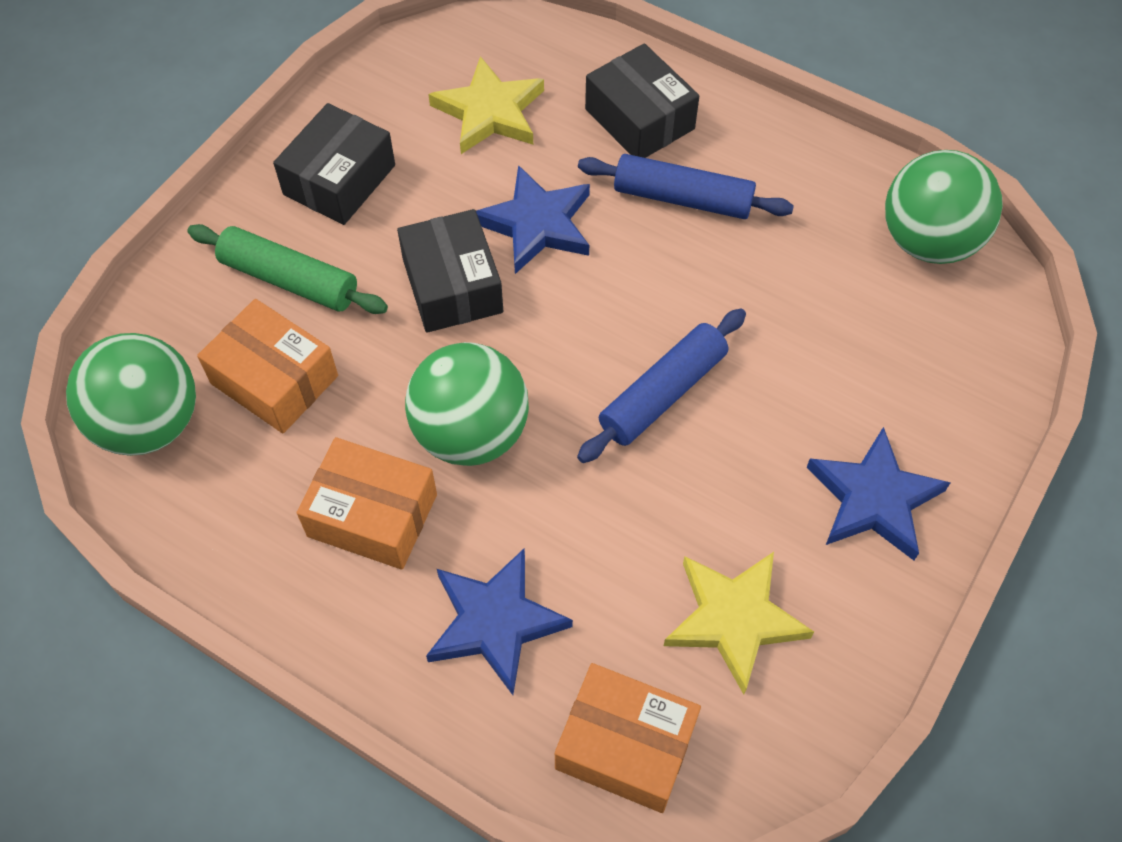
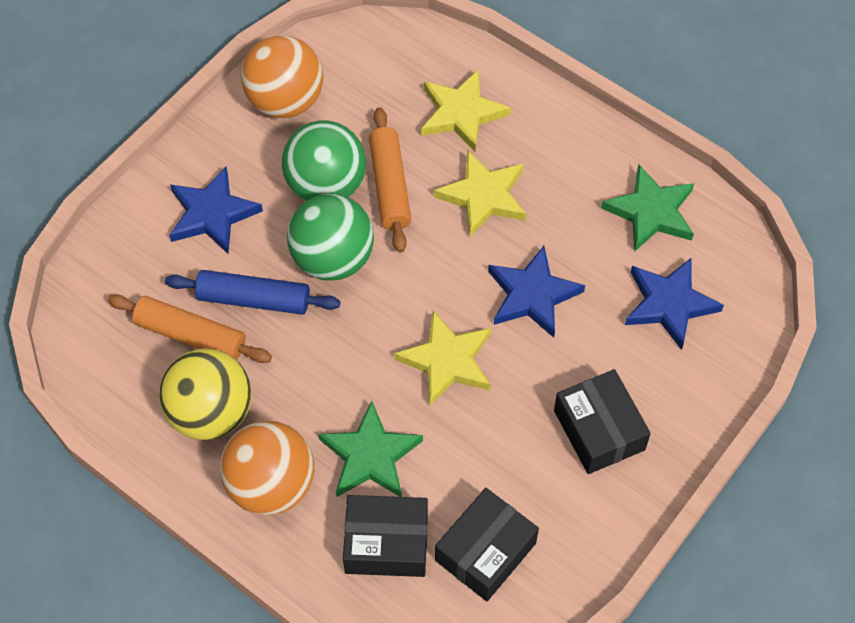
blue rolling pin: 2 -> 1
green ball: 3 -> 2
green rolling pin: 1 -> 0
green star: 0 -> 2
orange ball: 0 -> 2
orange box: 3 -> 0
orange rolling pin: 0 -> 2
yellow ball: 0 -> 1
yellow star: 2 -> 3

